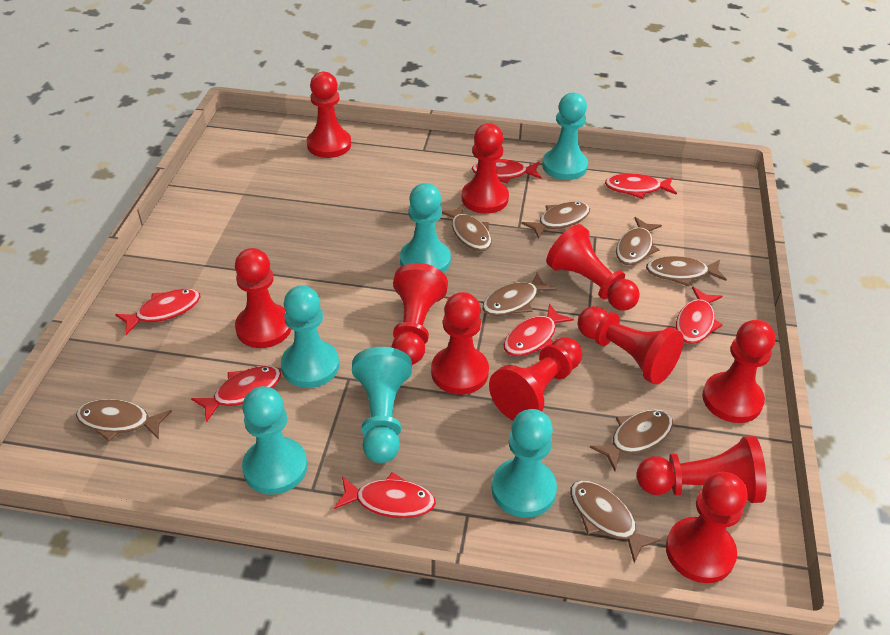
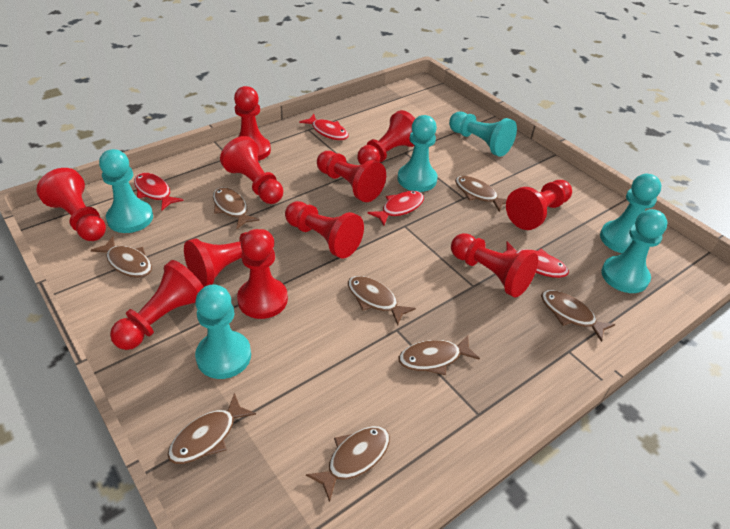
red fish: 7 -> 4

